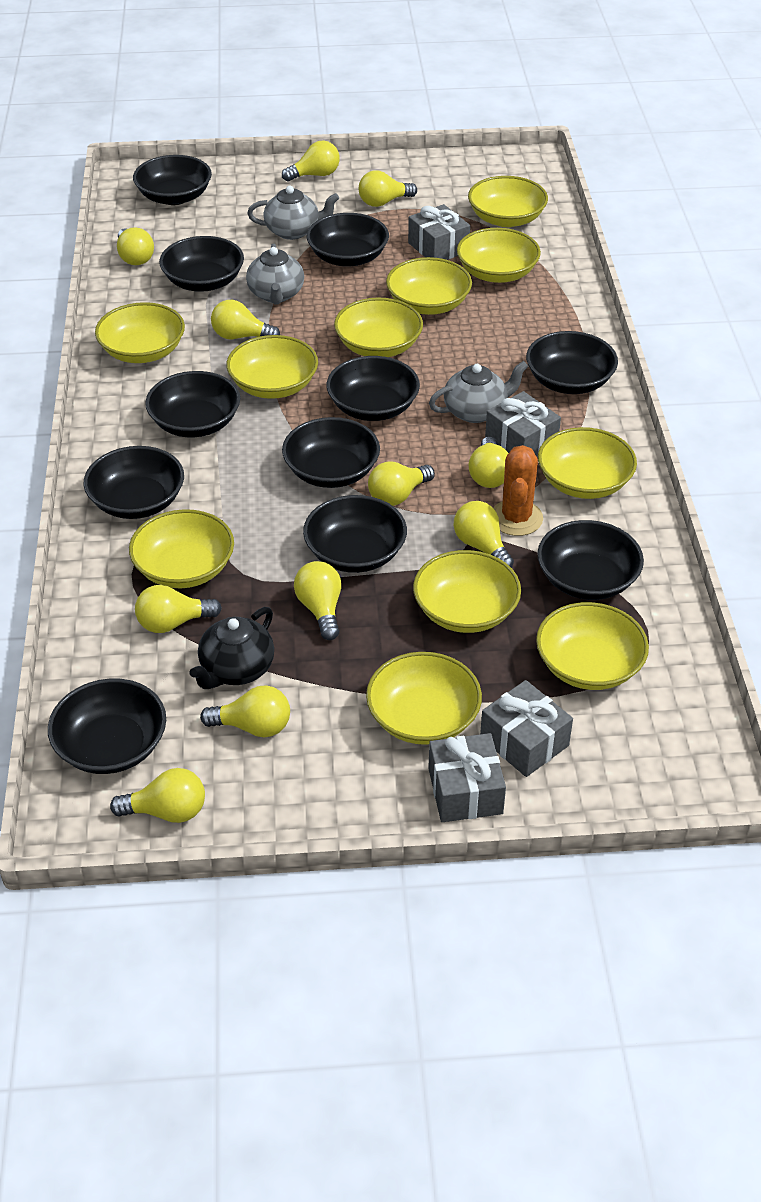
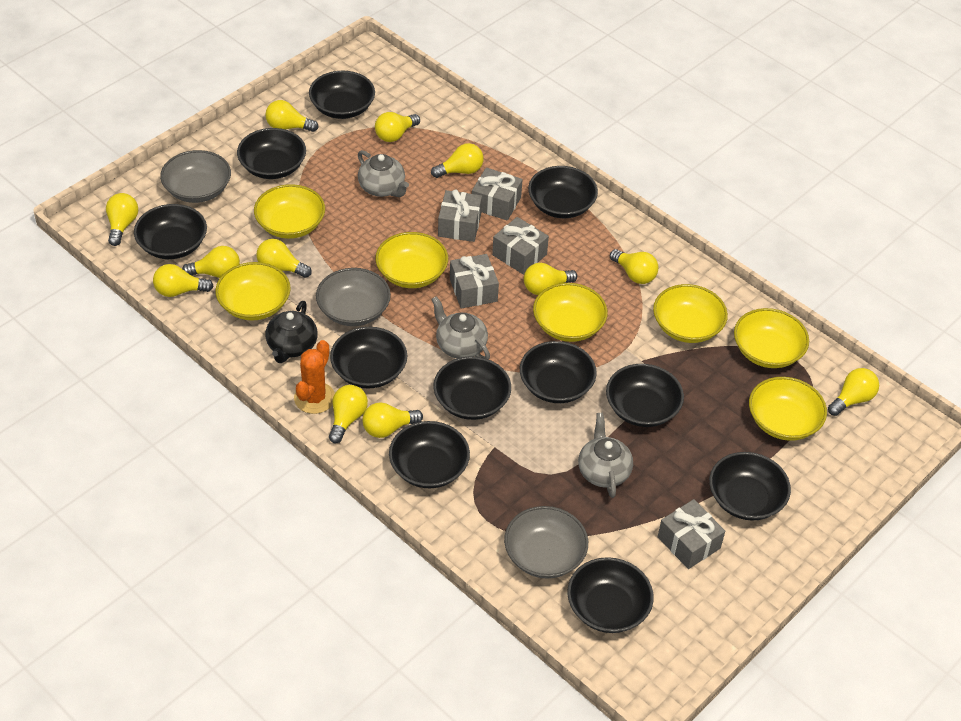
grey bowl: 0 -> 3
grey gift: 4 -> 5
yellow bowl: 11 -> 7
yellow light bulb: 11 -> 12

